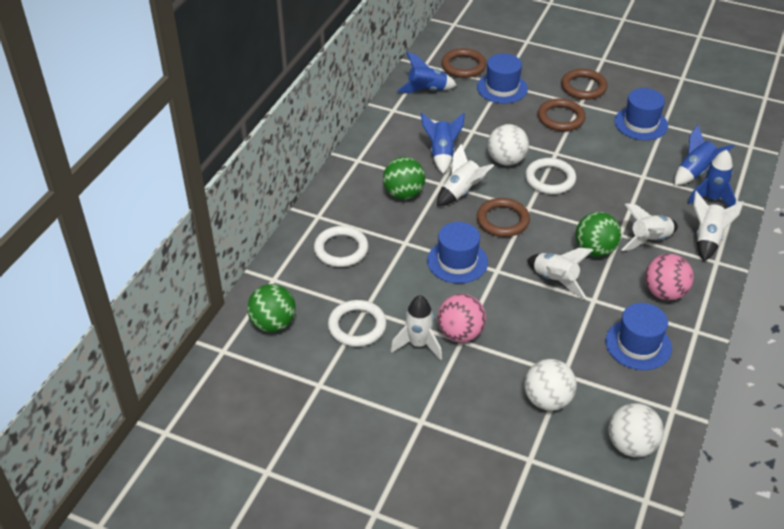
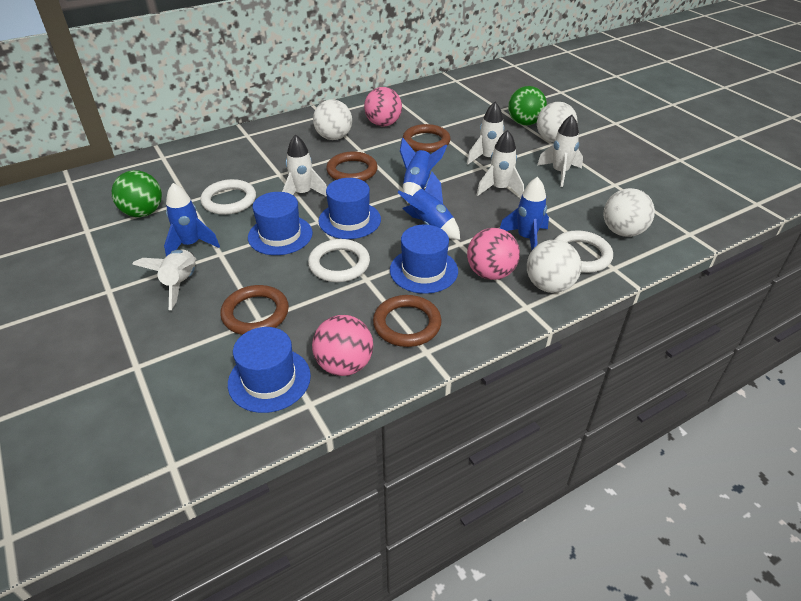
green ball: 3 -> 2
pink ball: 2 -> 3
white ball: 3 -> 4

